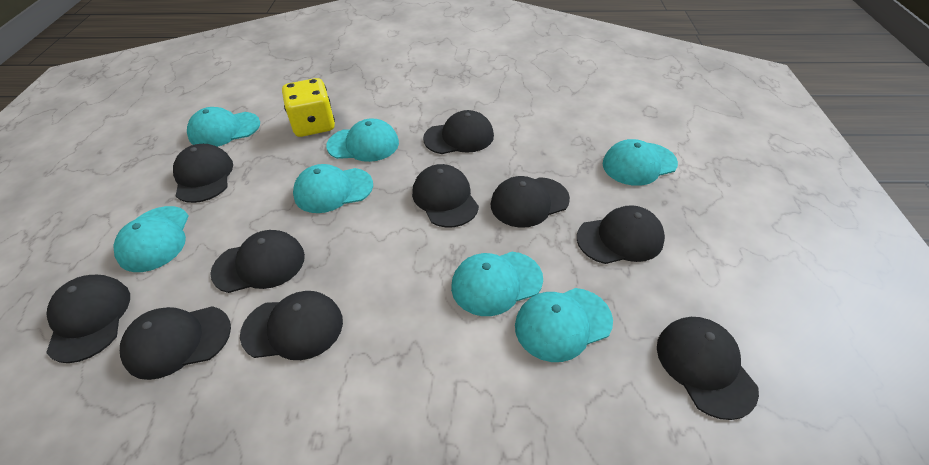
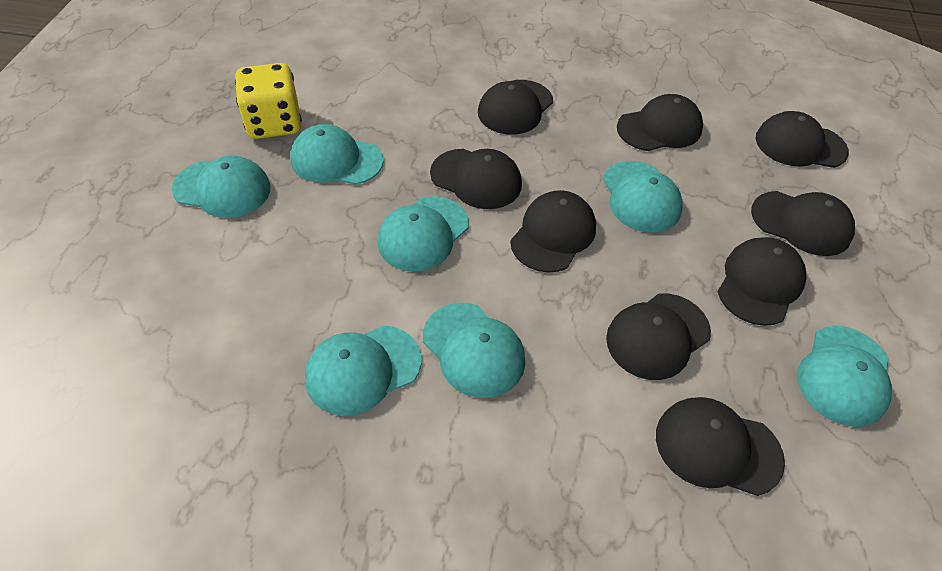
black cap: 10 -> 9

